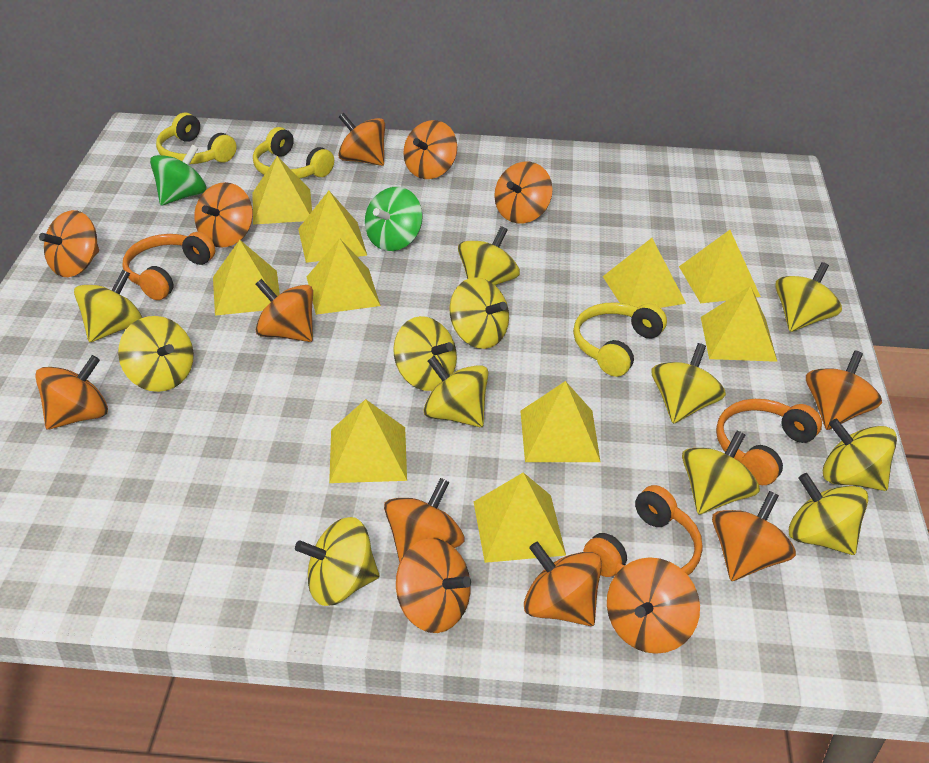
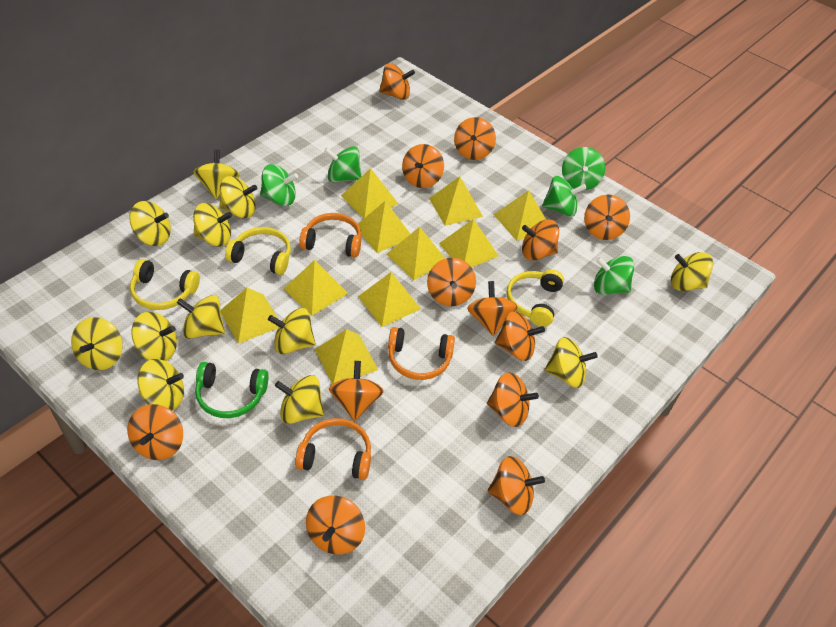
green headphones: 0 -> 1
green spinning top: 2 -> 5

